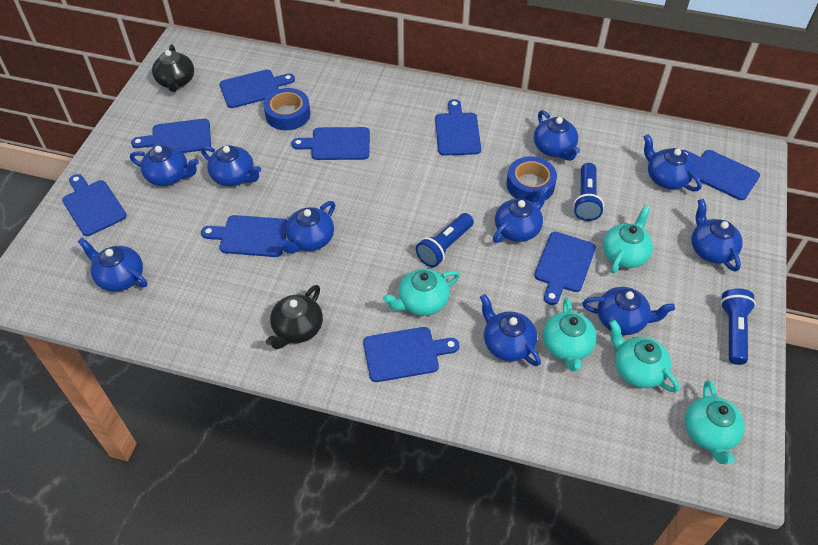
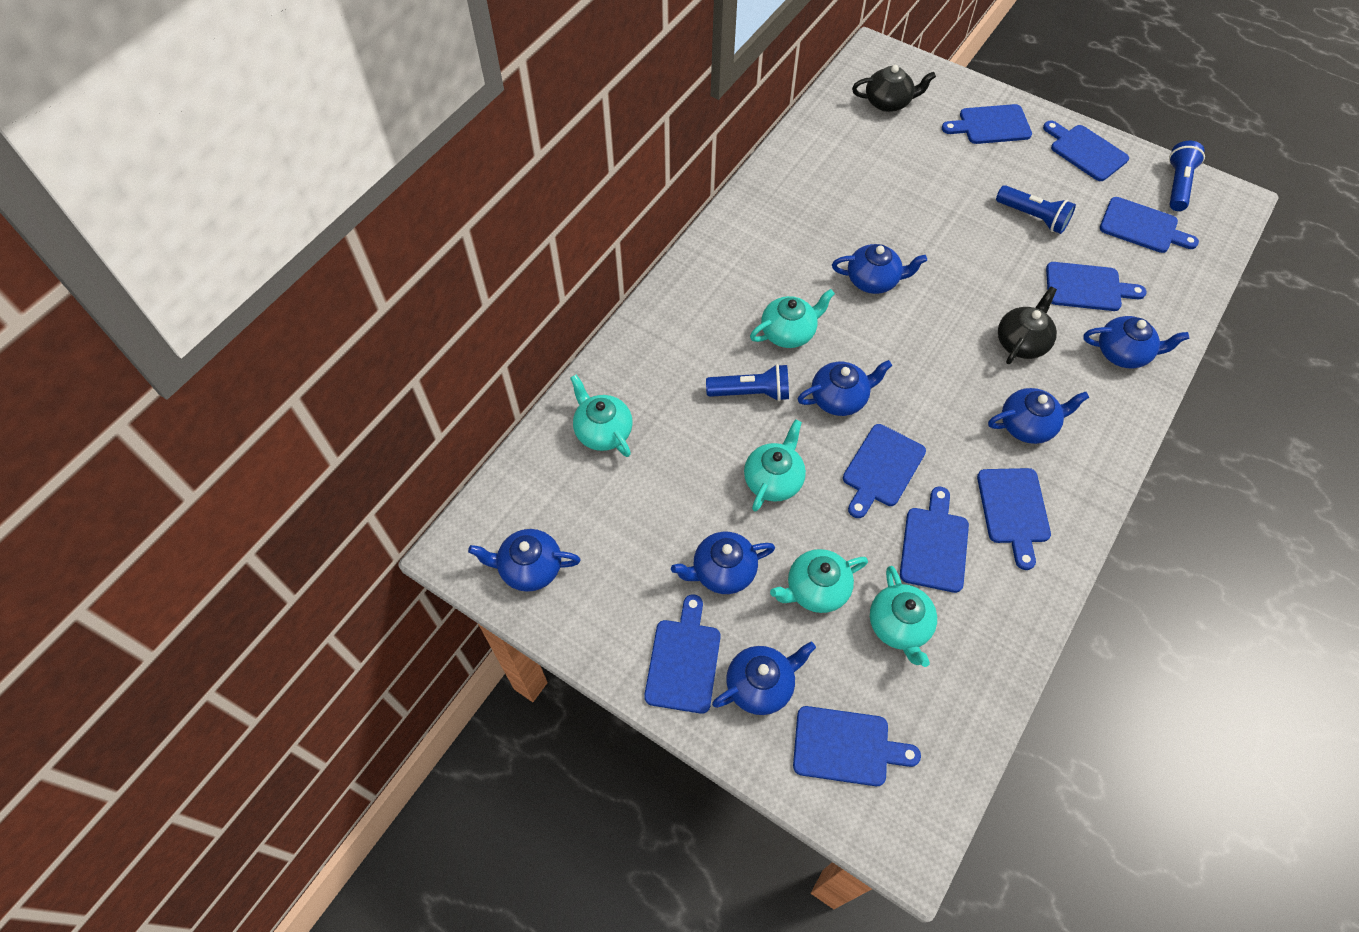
blue tape: 2 -> 0
blue teapot: 10 -> 7

